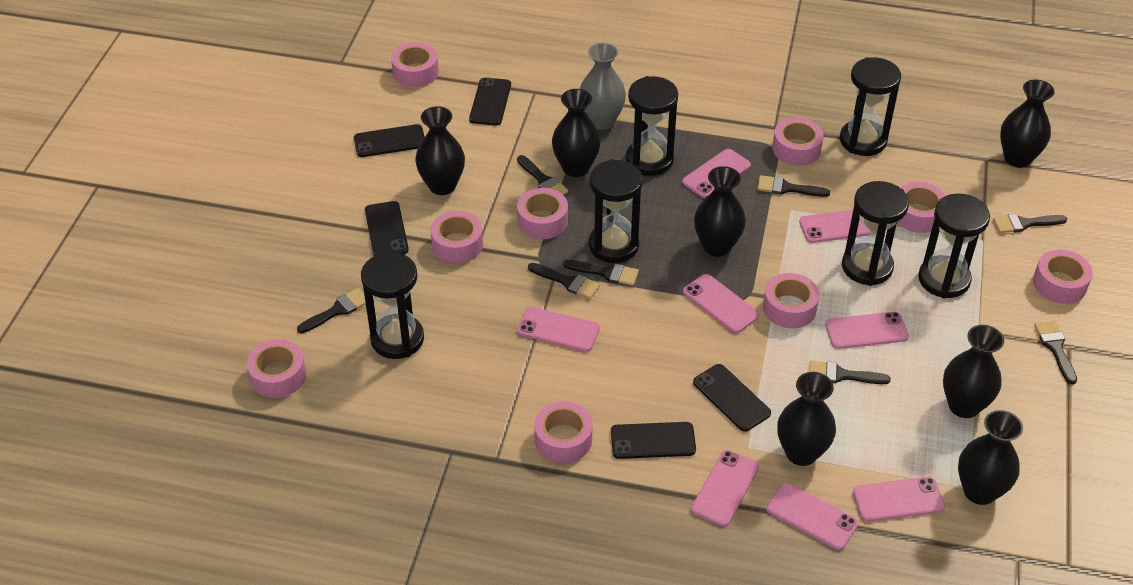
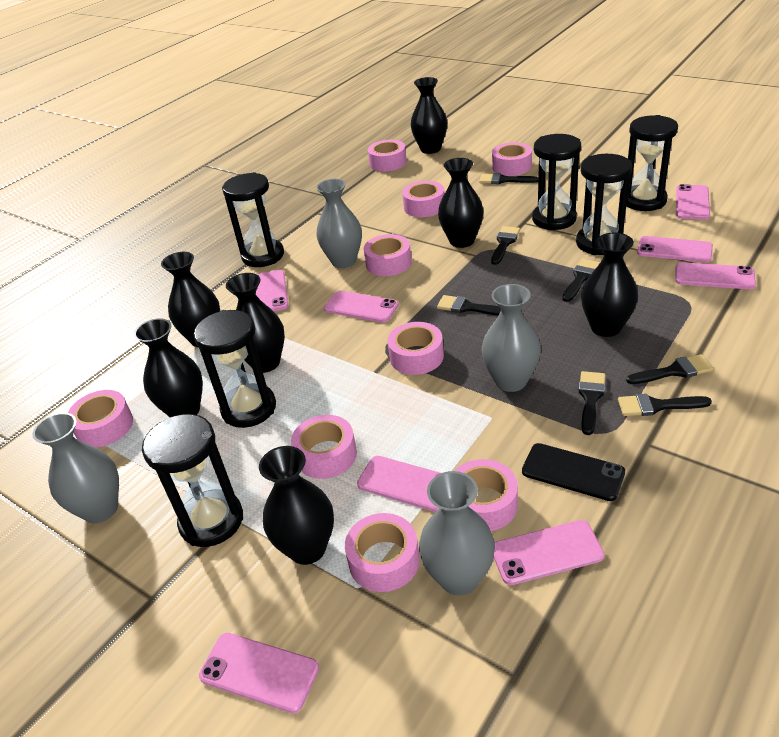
black brush: 8 -> 7
black phone: 5 -> 1
grey vase: 1 -> 4

